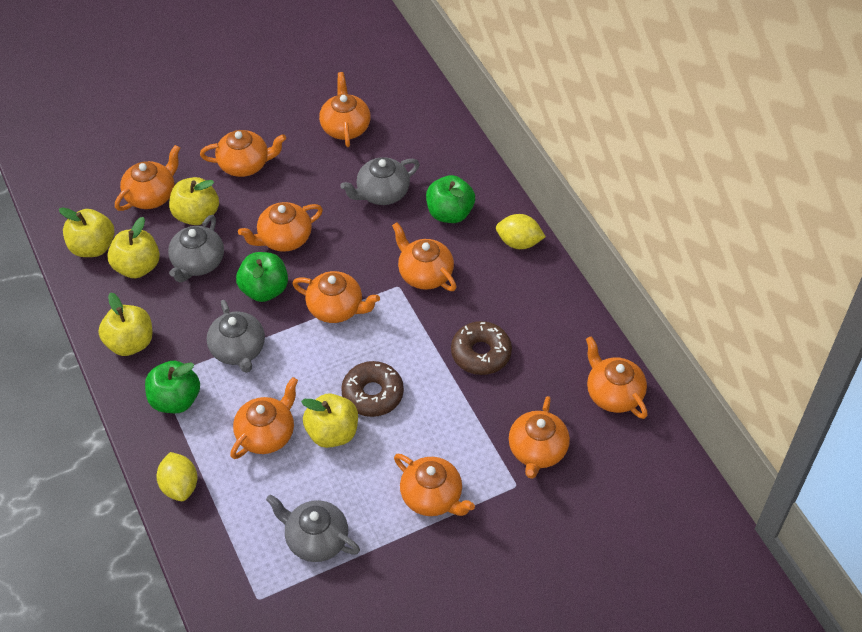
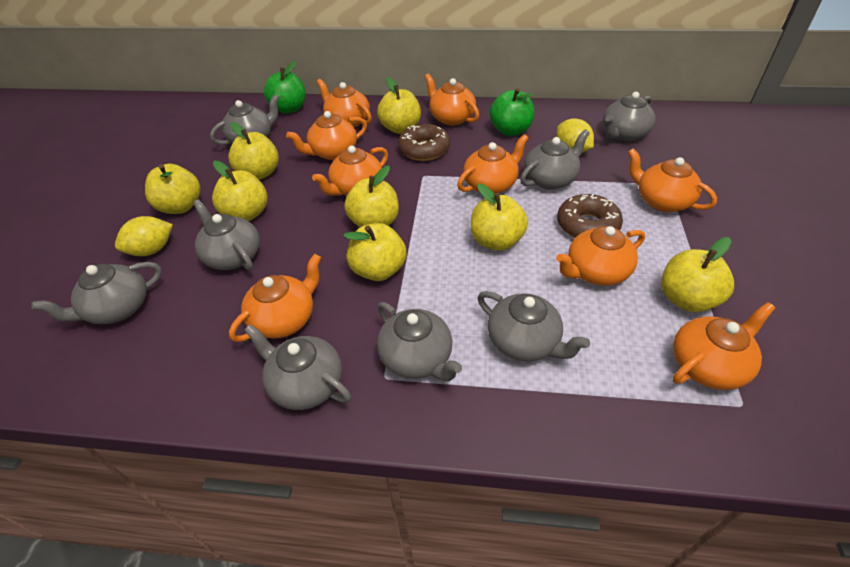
green apple: 3 -> 2
grey teapot: 4 -> 8
orange teapot: 10 -> 9
yellow apple: 5 -> 8

